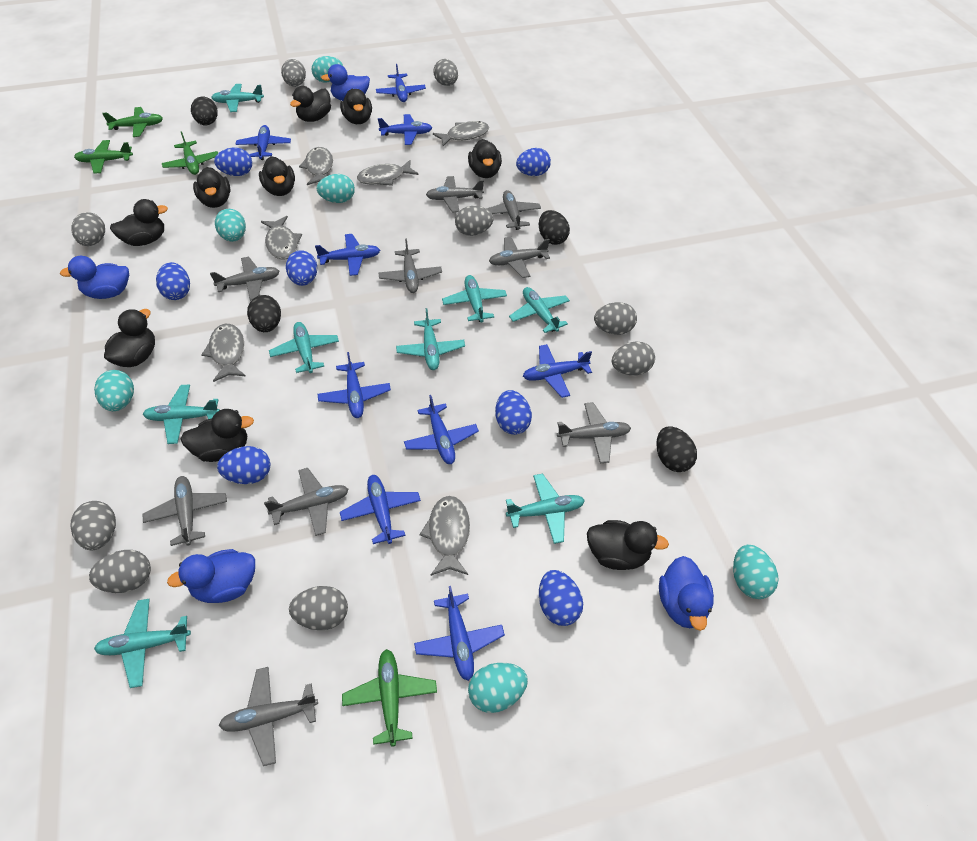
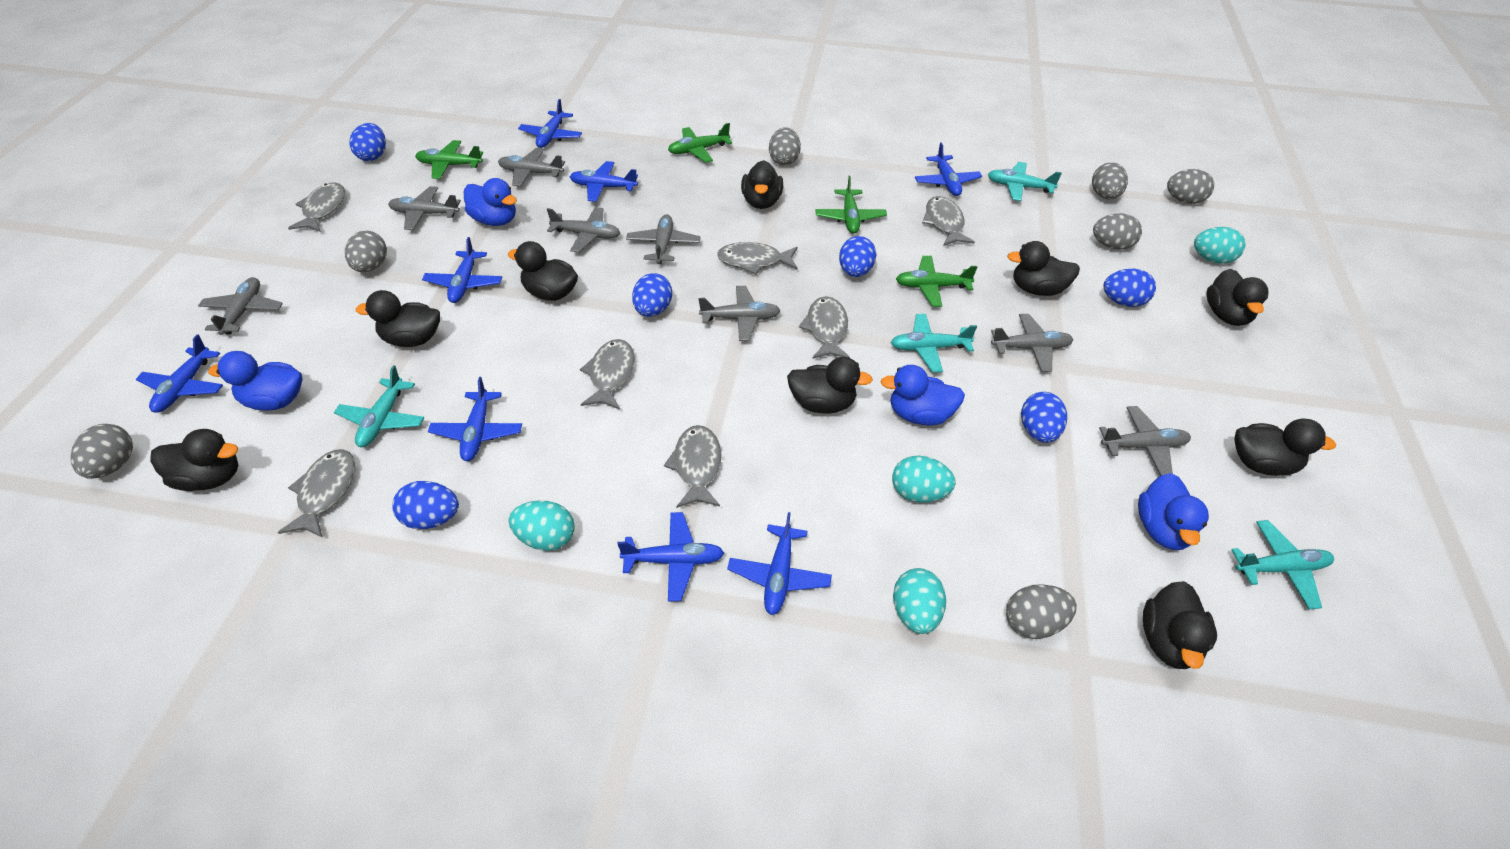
black egg: 4 -> 0
blue egg: 7 -> 6
blue plane: 9 -> 8
grey egg: 9 -> 7
grey fish: 6 -> 7
grey plane: 9 -> 8
turquoise egg: 6 -> 4
turquoise plane: 8 -> 4

